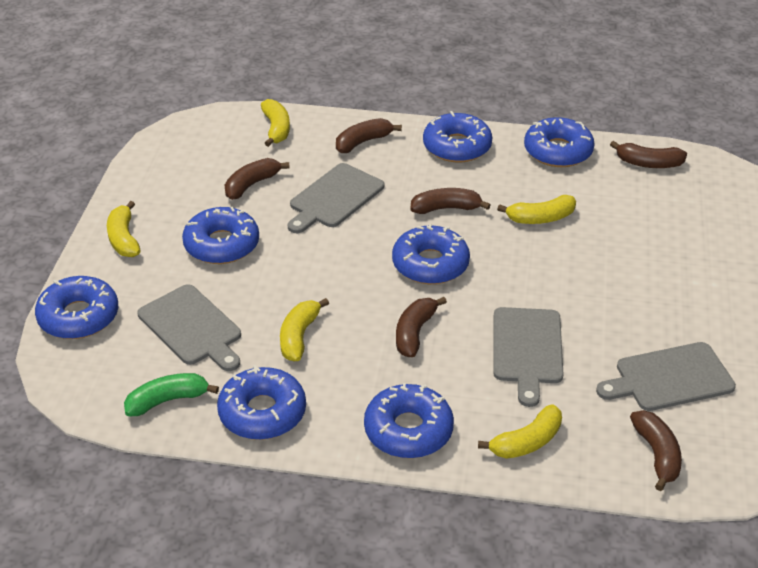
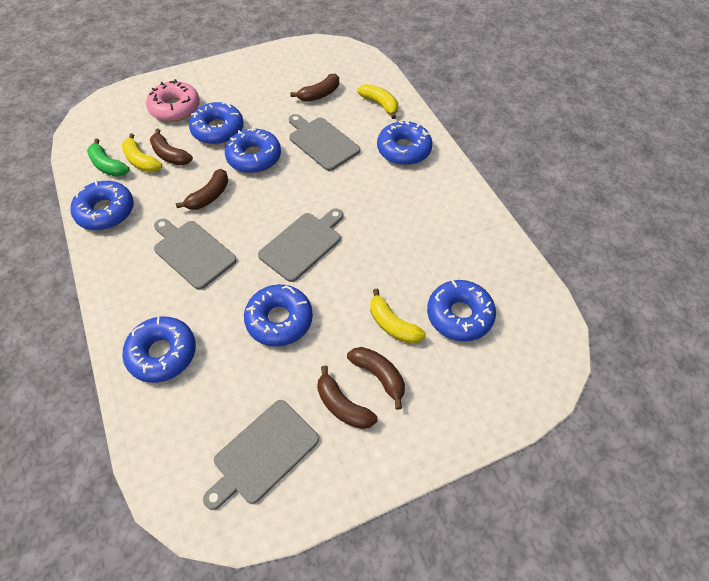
brown banana: 6 -> 5
pink donut: 0 -> 1
yellow banana: 5 -> 3

